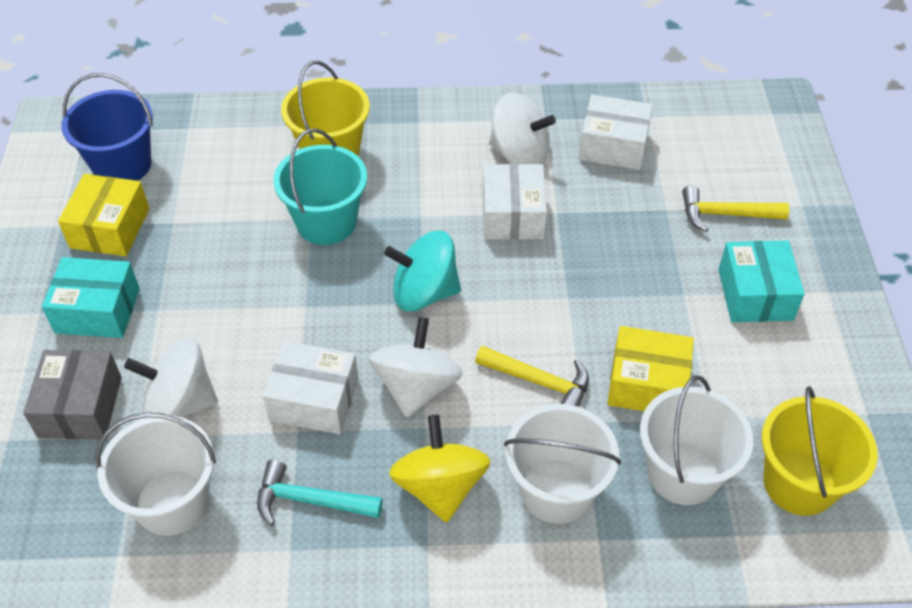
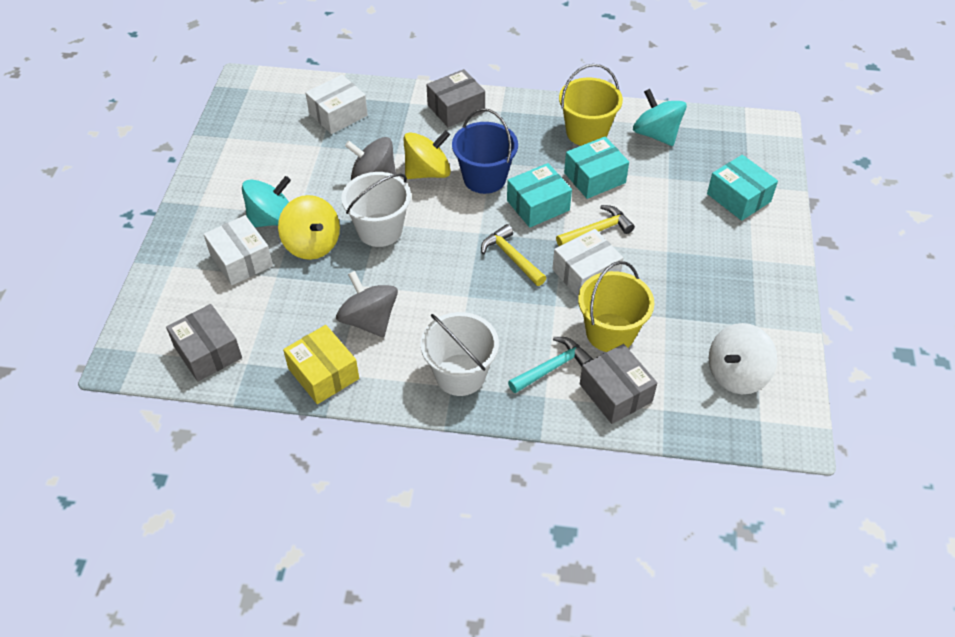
grey box: 1 -> 3
grey spinning top: 0 -> 2
turquoise box: 2 -> 3
turquoise bucket: 1 -> 0
turquoise spinning top: 1 -> 2
white bucket: 3 -> 2
white spinning top: 3 -> 1
yellow box: 2 -> 1
yellow spinning top: 1 -> 2

